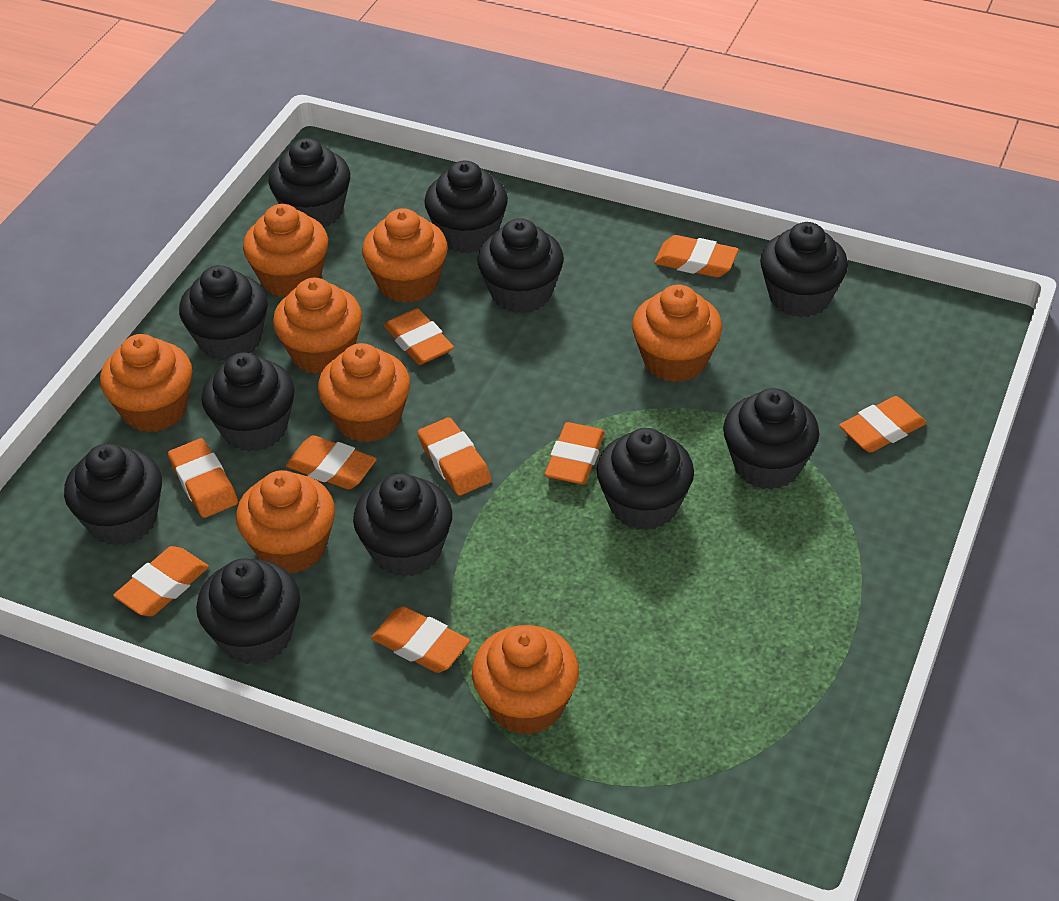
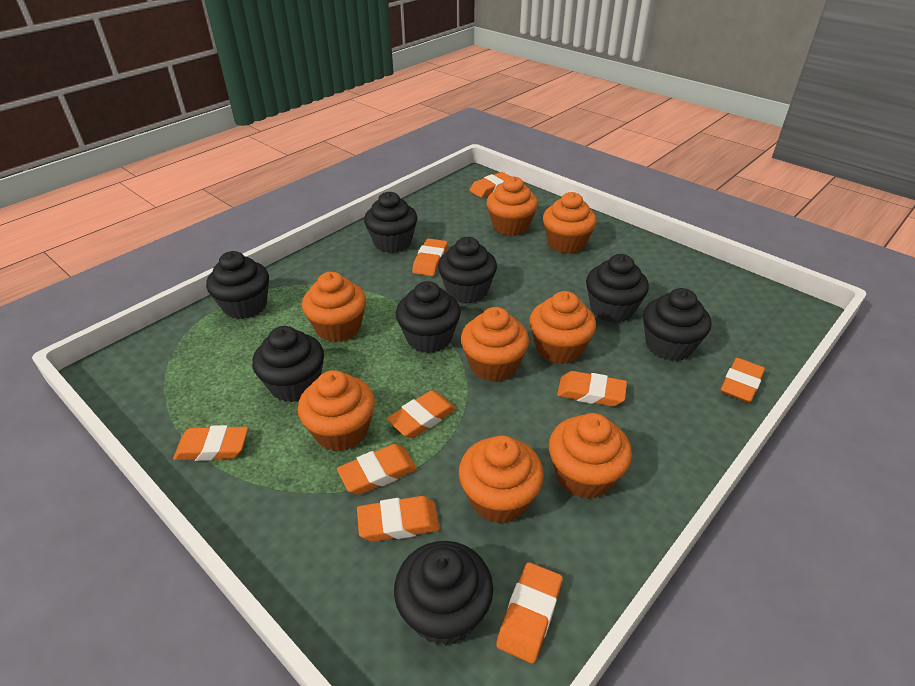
black cupcake: 11 -> 8

